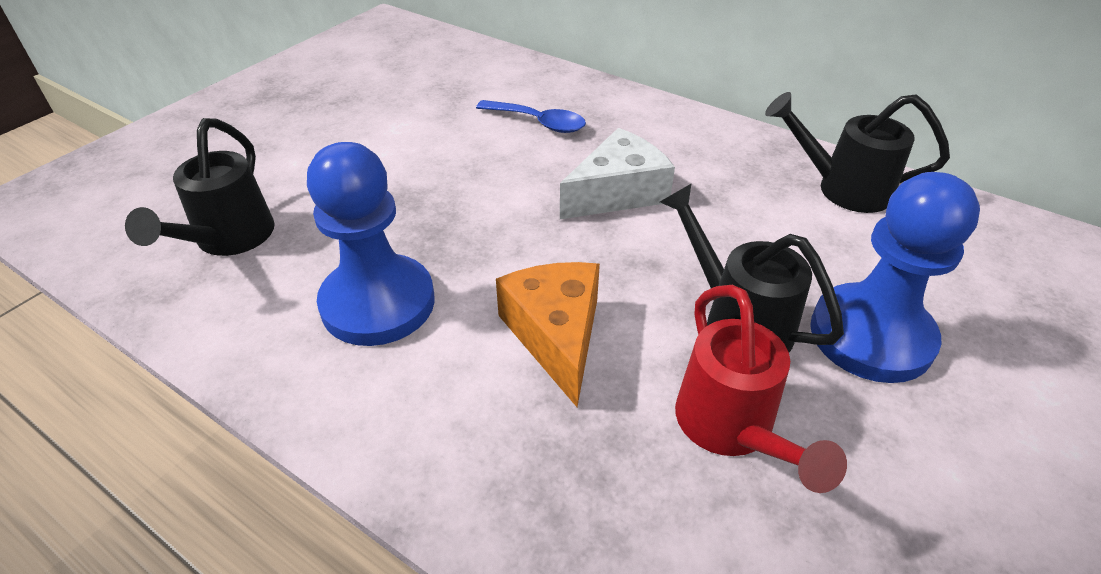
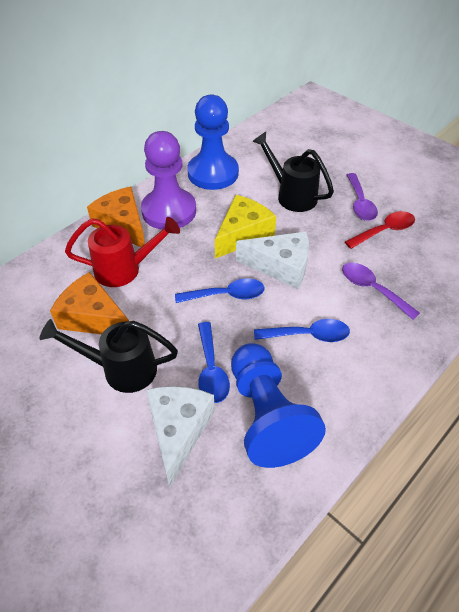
black watering can: 3 -> 2
blue spoon: 1 -> 3
orange cheese: 1 -> 2
purple pawn: 0 -> 1
purple spoon: 0 -> 2
red spoon: 0 -> 1
white cheese: 1 -> 2
yellow cheese: 0 -> 1

